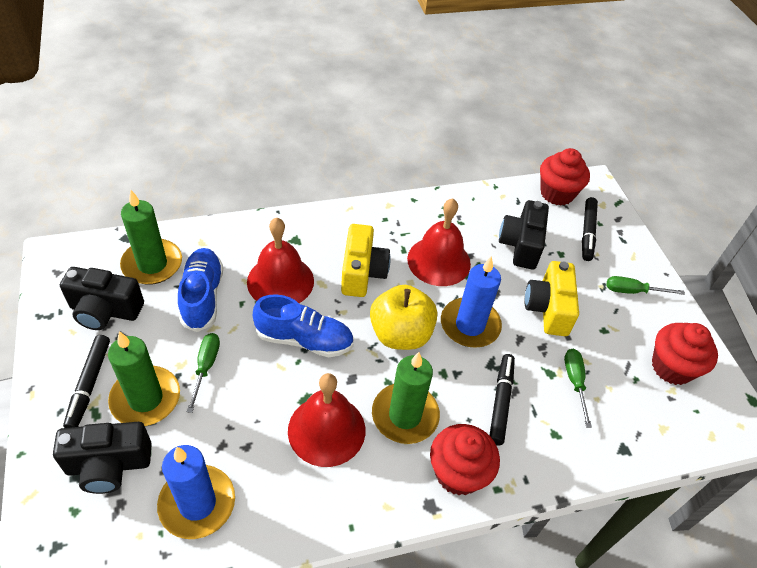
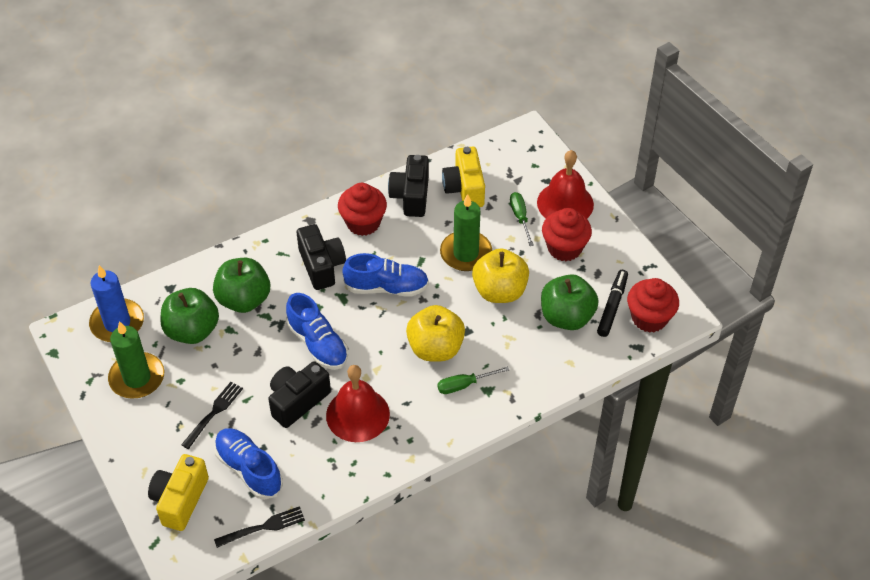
black fork: 0 -> 2
black marker: 3 -> 1
blue candle: 2 -> 1
blue shoe: 2 -> 3
green apple: 0 -> 3
green candle: 3 -> 2
green screwdriver: 3 -> 2
red bell: 3 -> 2
yellow apple: 1 -> 2

